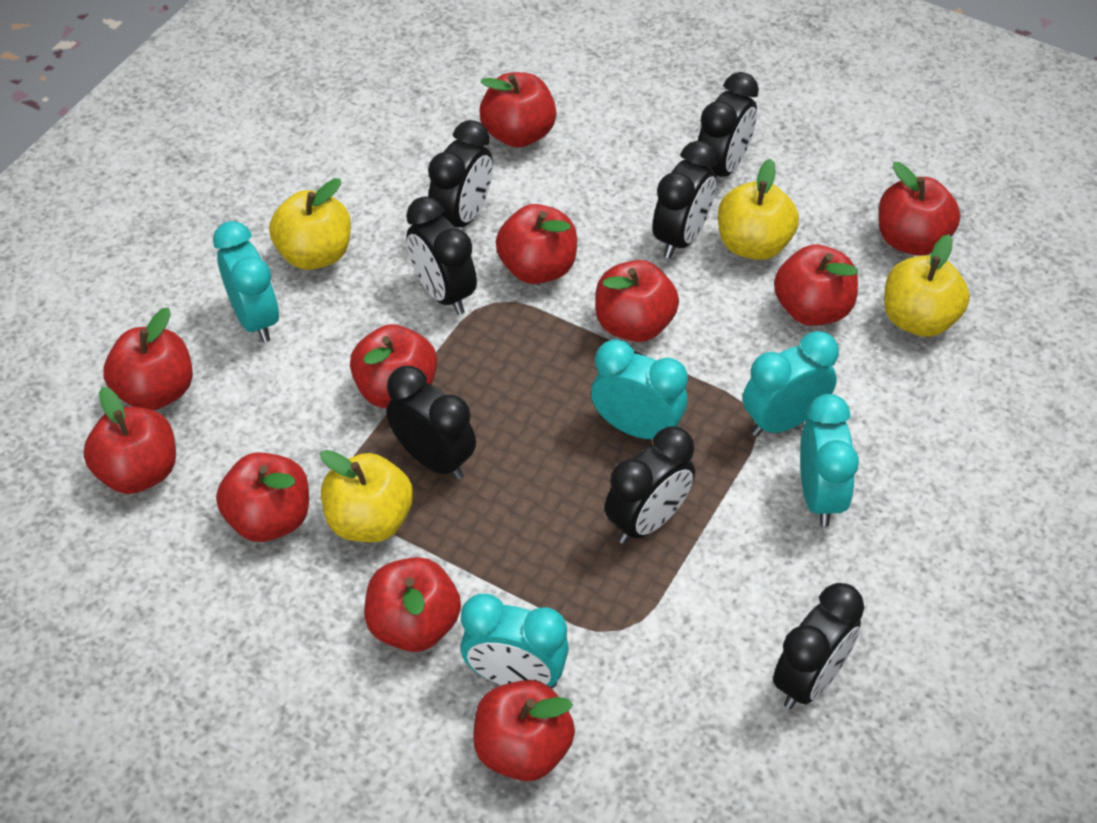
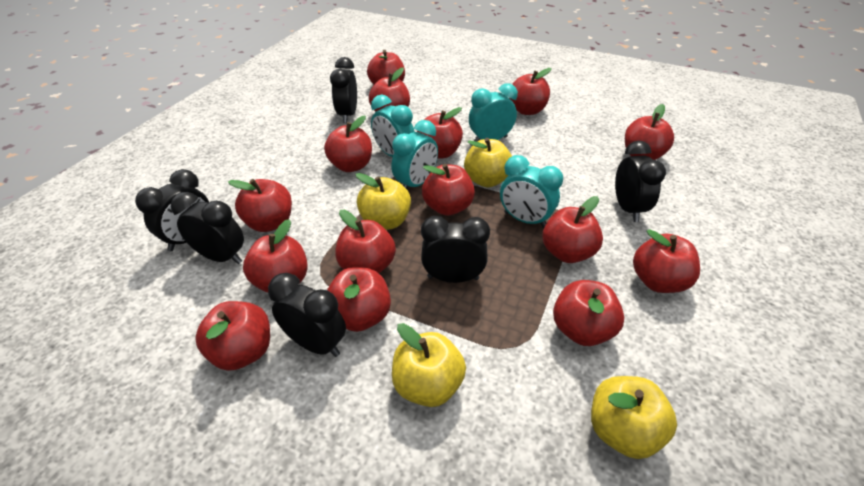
black clock: 7 -> 6
red apple: 11 -> 15
turquoise clock: 5 -> 4

